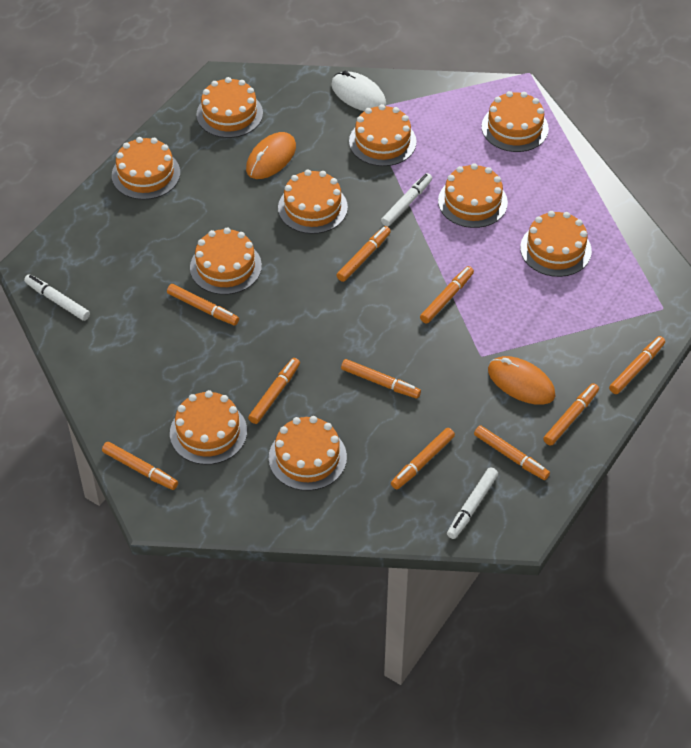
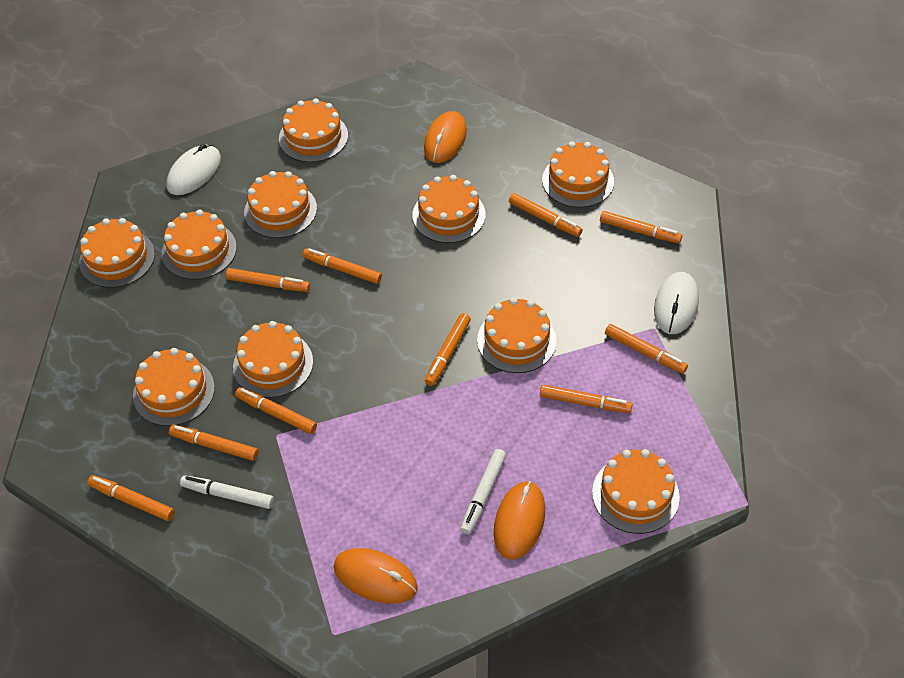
orange mouse: 2 -> 3
white marker: 3 -> 2
white mouse: 1 -> 2

